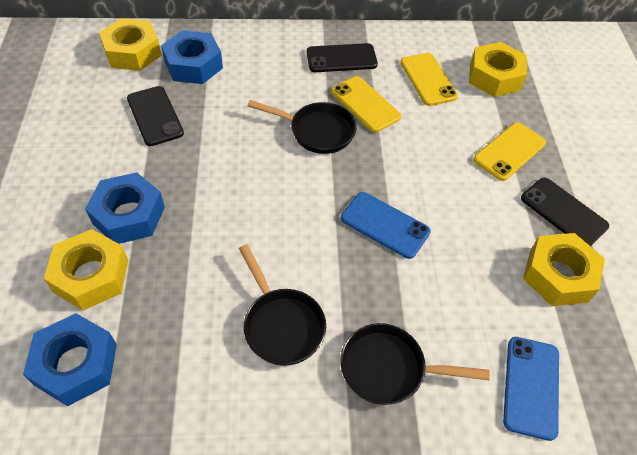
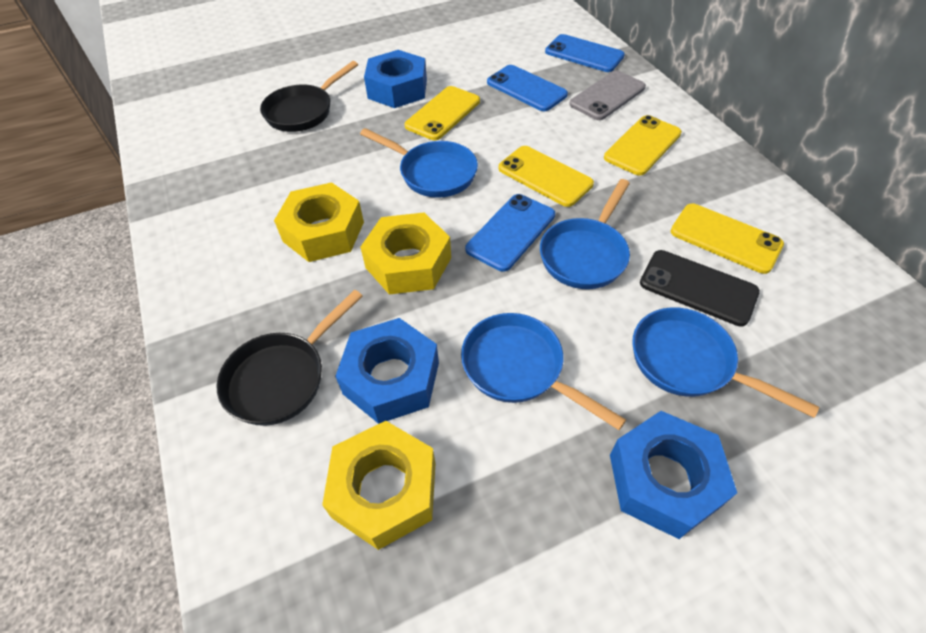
black pan: 3 -> 2
black phone: 3 -> 1
blue pan: 0 -> 4
blue phone: 2 -> 3
grey phone: 0 -> 1
yellow nut: 4 -> 3
yellow phone: 3 -> 4

